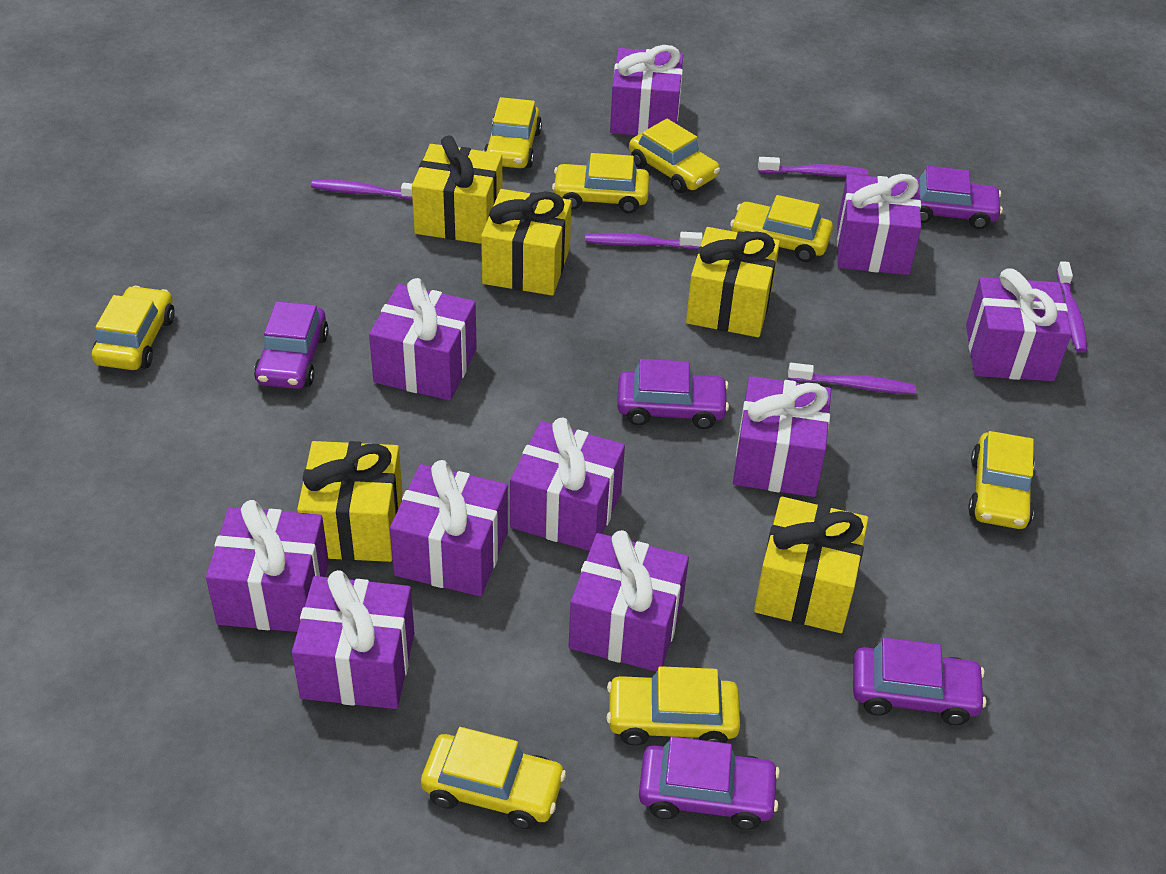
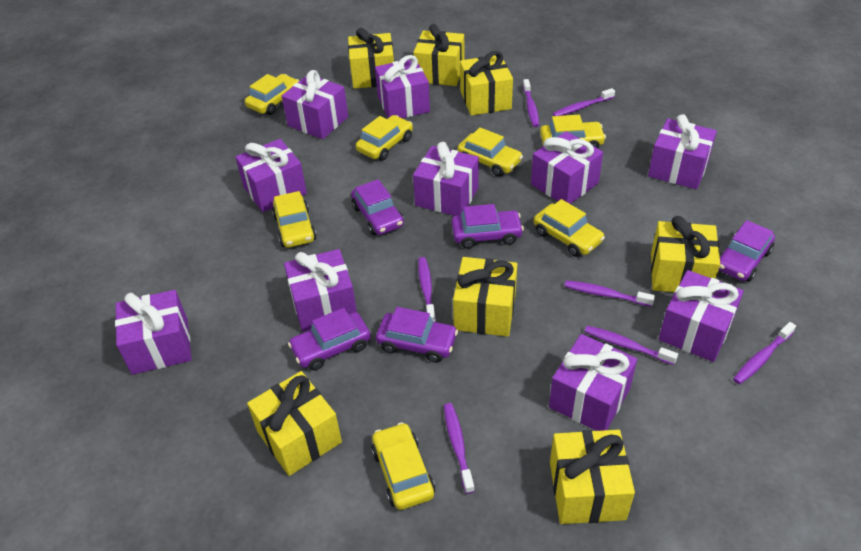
purple toothbrush: 5 -> 7
yellow car: 8 -> 7
yellow gift: 5 -> 7

